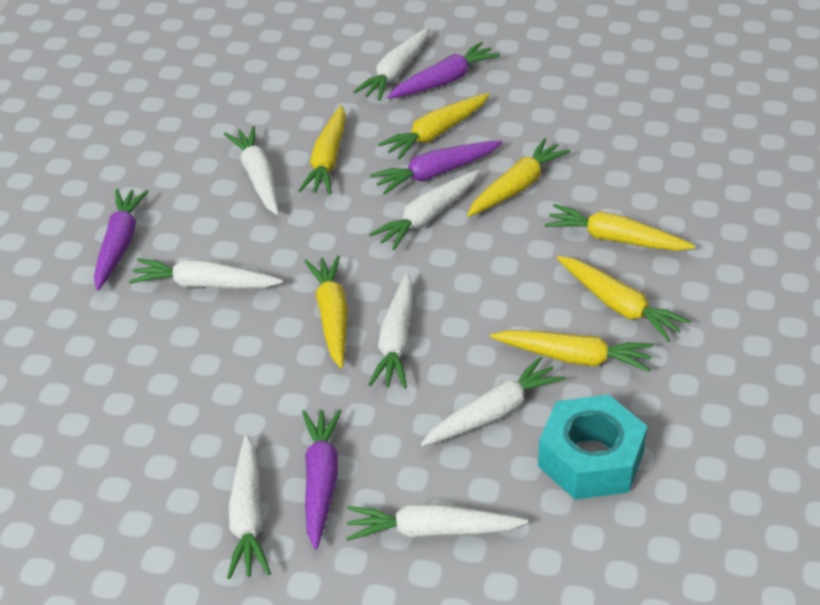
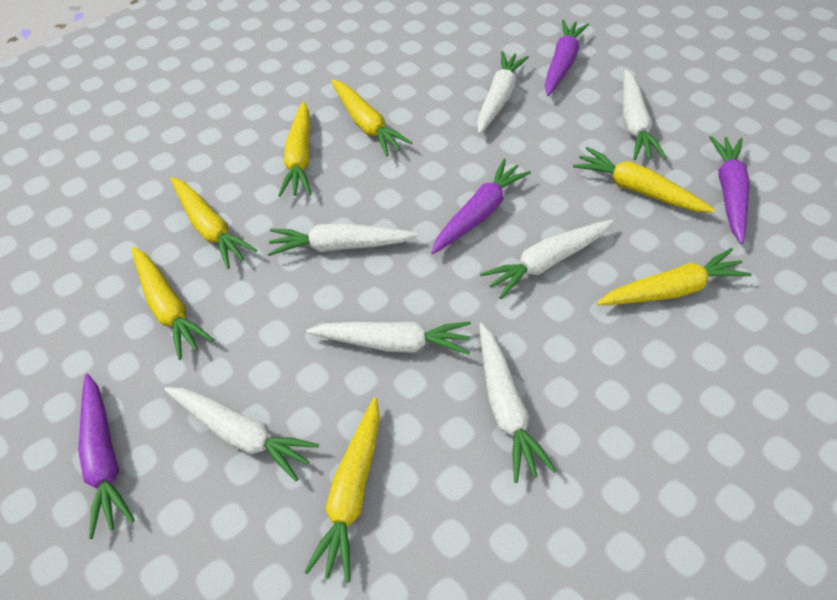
turquoise nut: 1 -> 0
white carrot: 8 -> 7

